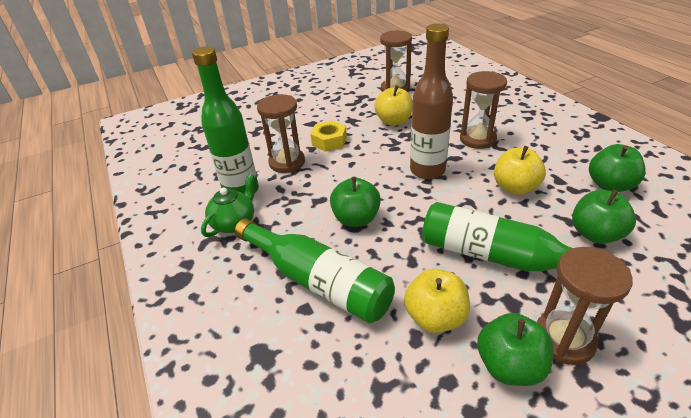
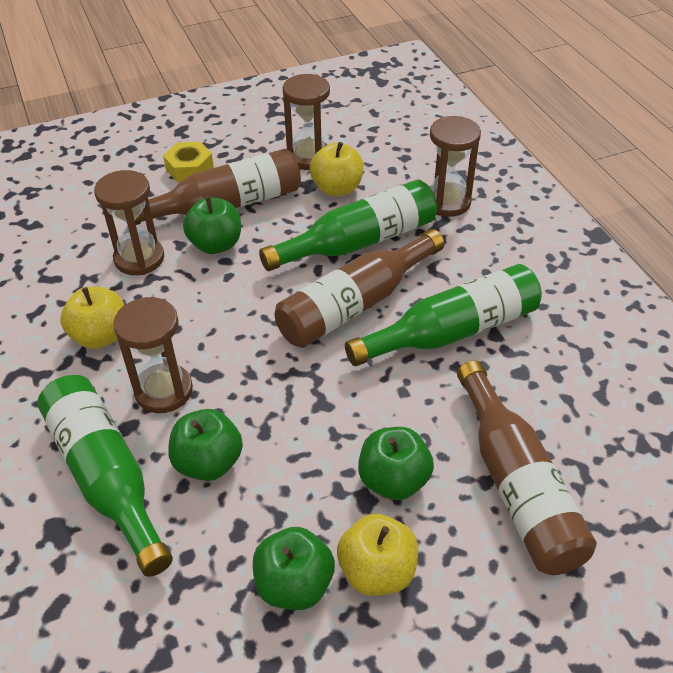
brown bottle: 1 -> 3
green teapot: 1 -> 0

